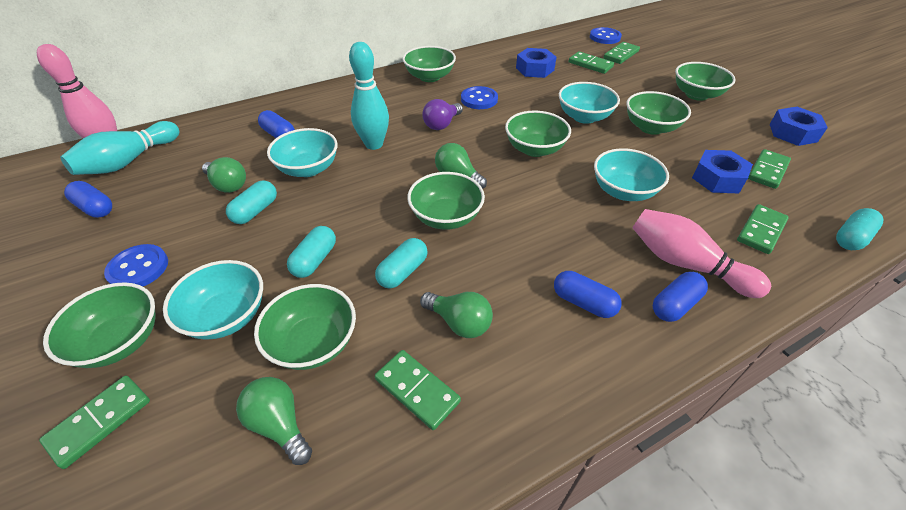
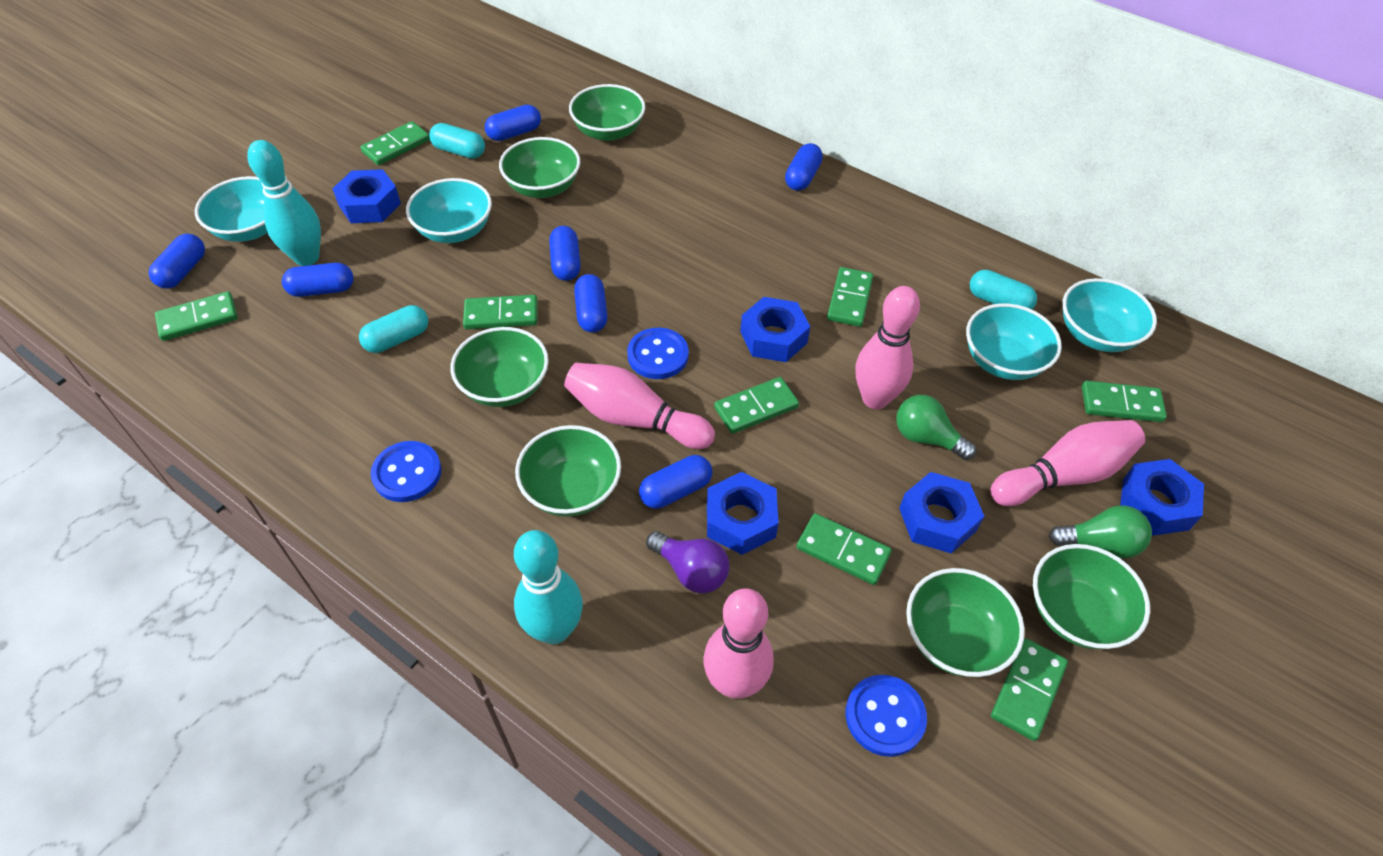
blue capsule: 4 -> 7
blue nut: 3 -> 5
green bowl: 7 -> 6
green domino: 6 -> 8
green light bulb: 4 -> 2
pink bowling pin: 2 -> 4
turquoise capsule: 4 -> 3

